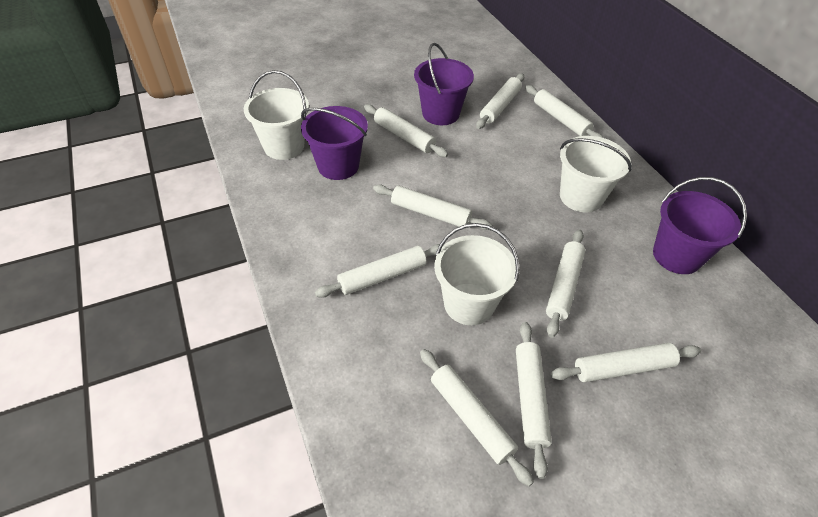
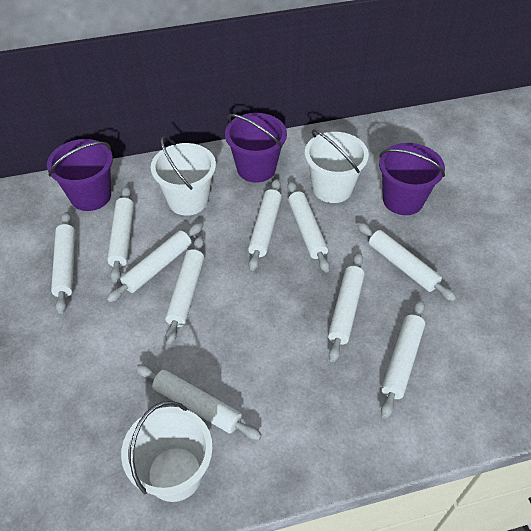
white rolling pin: 9 -> 10

